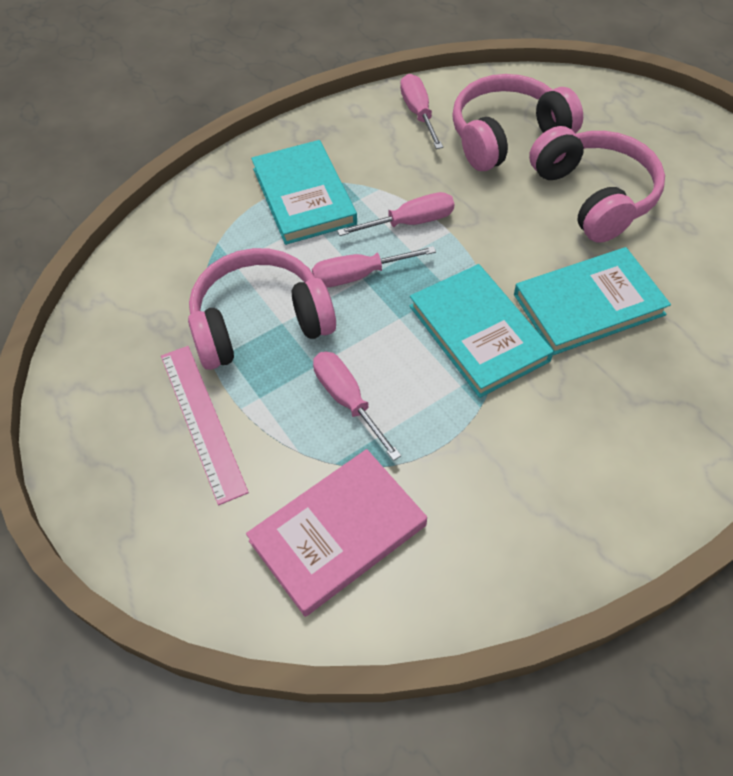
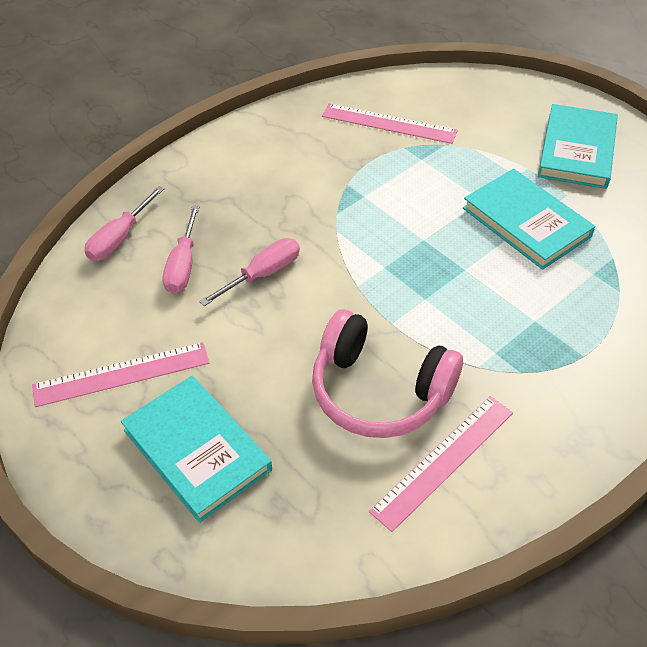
pink book: 1 -> 0
pink headphones: 3 -> 1
pink ruler: 1 -> 3
pink screwdriver: 4 -> 3

